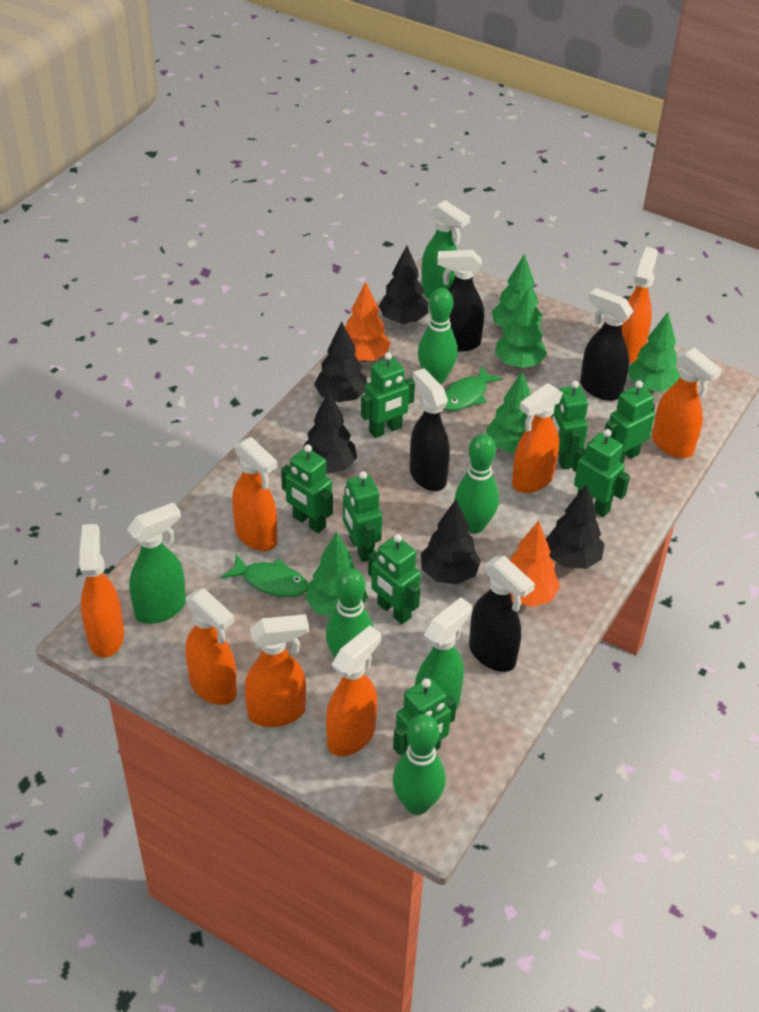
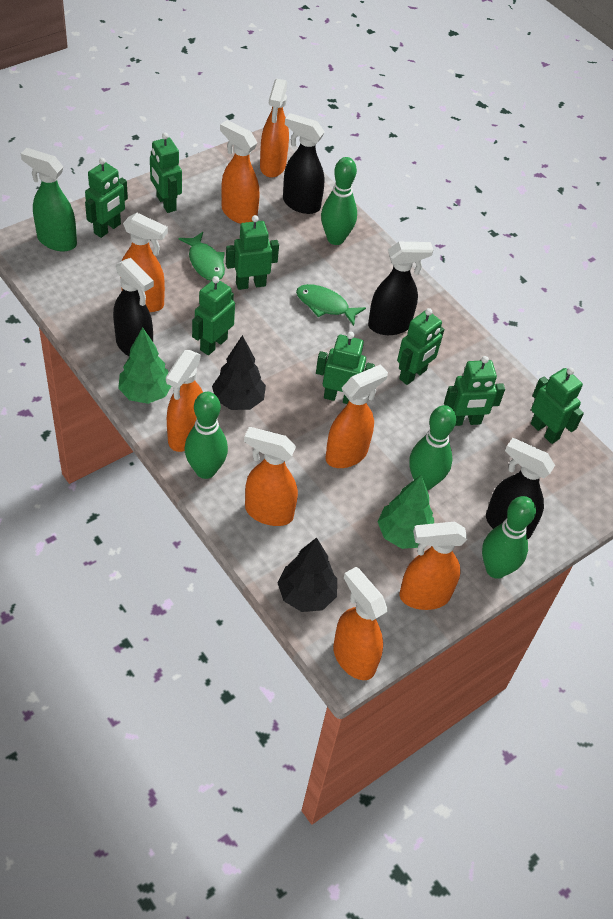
black tree: 5 -> 2
green spray bottle: 3 -> 1
green tree: 5 -> 2
orange tree: 2 -> 0

